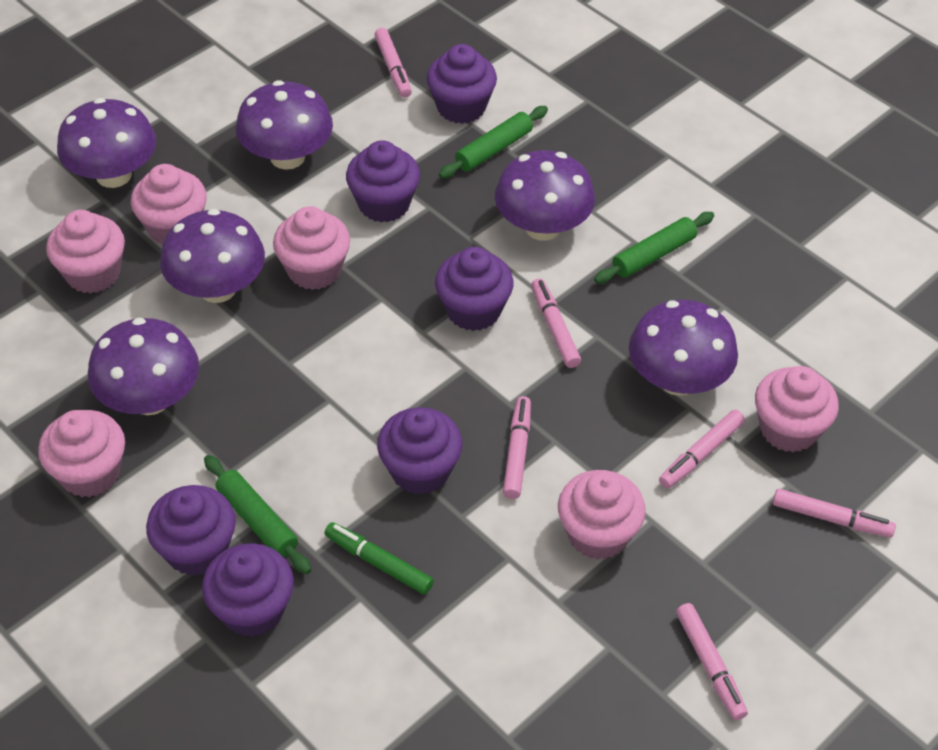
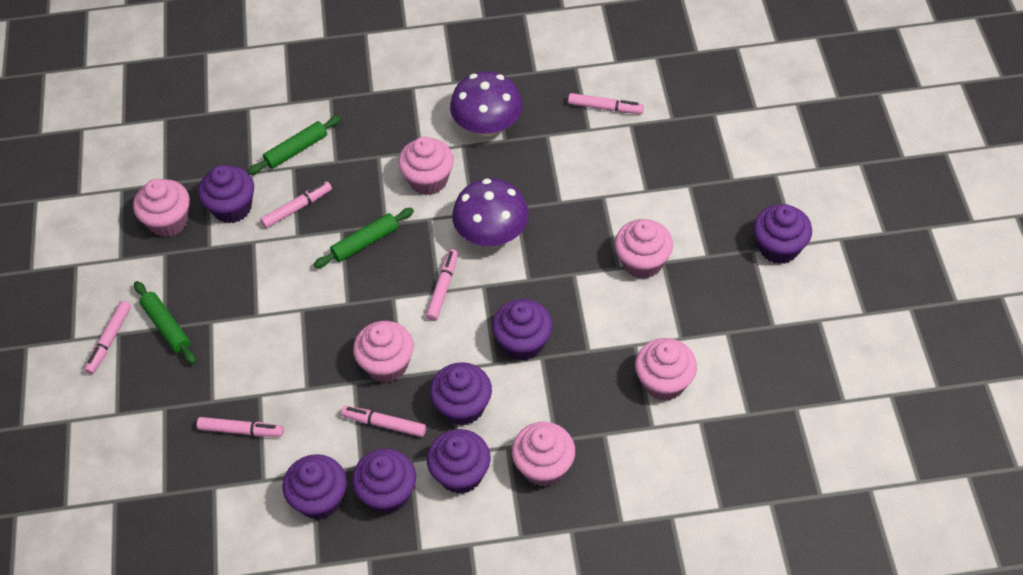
green marker: 1 -> 0
purple cupcake: 6 -> 7
purple mushroom: 6 -> 2

